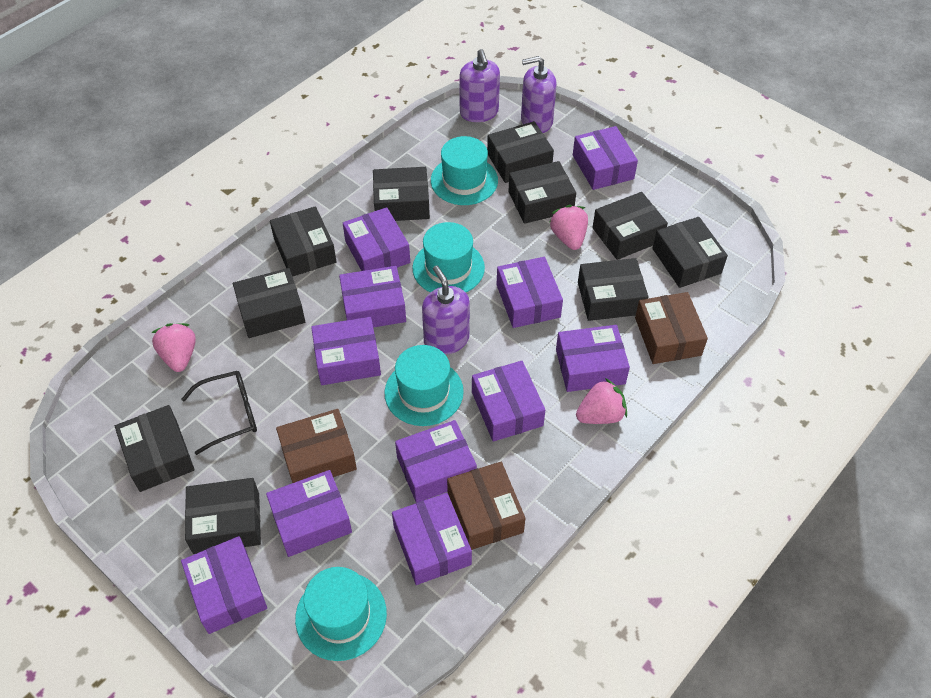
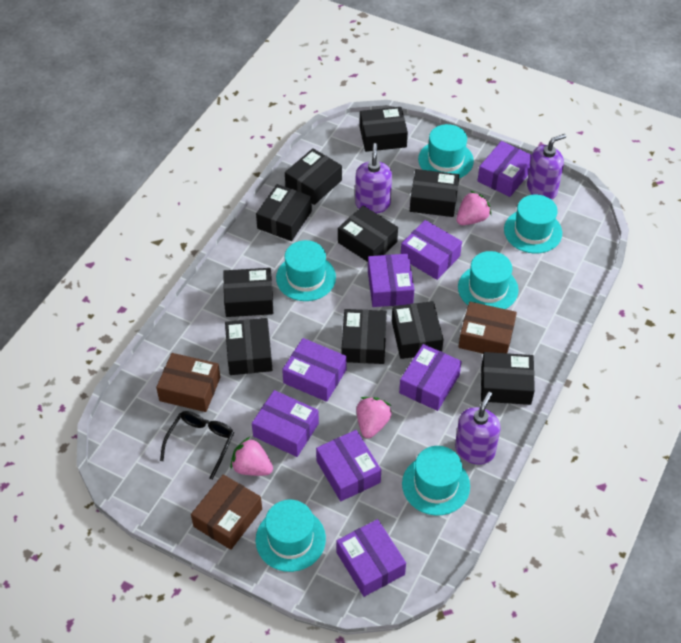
purple box: 11 -> 8
turquoise hat: 4 -> 6

